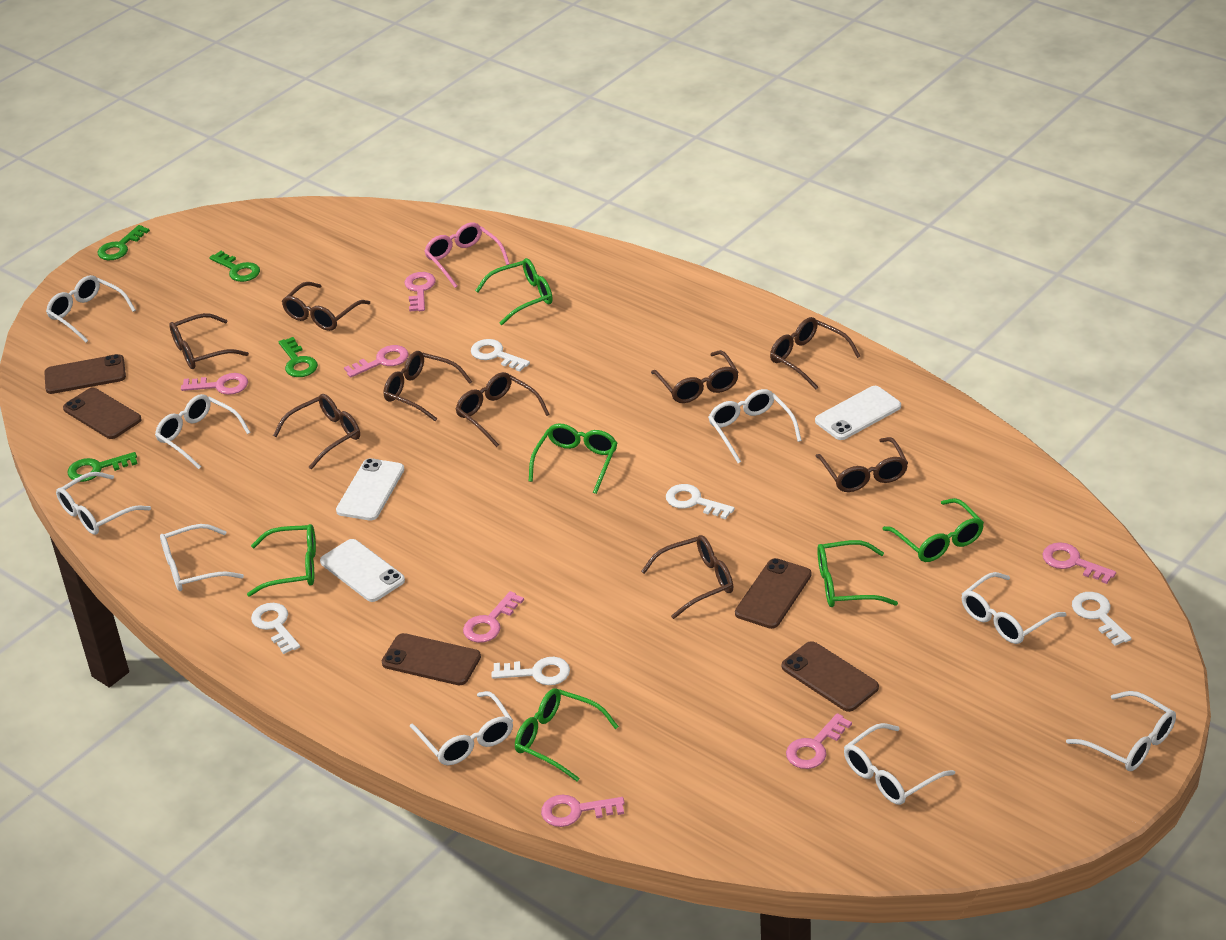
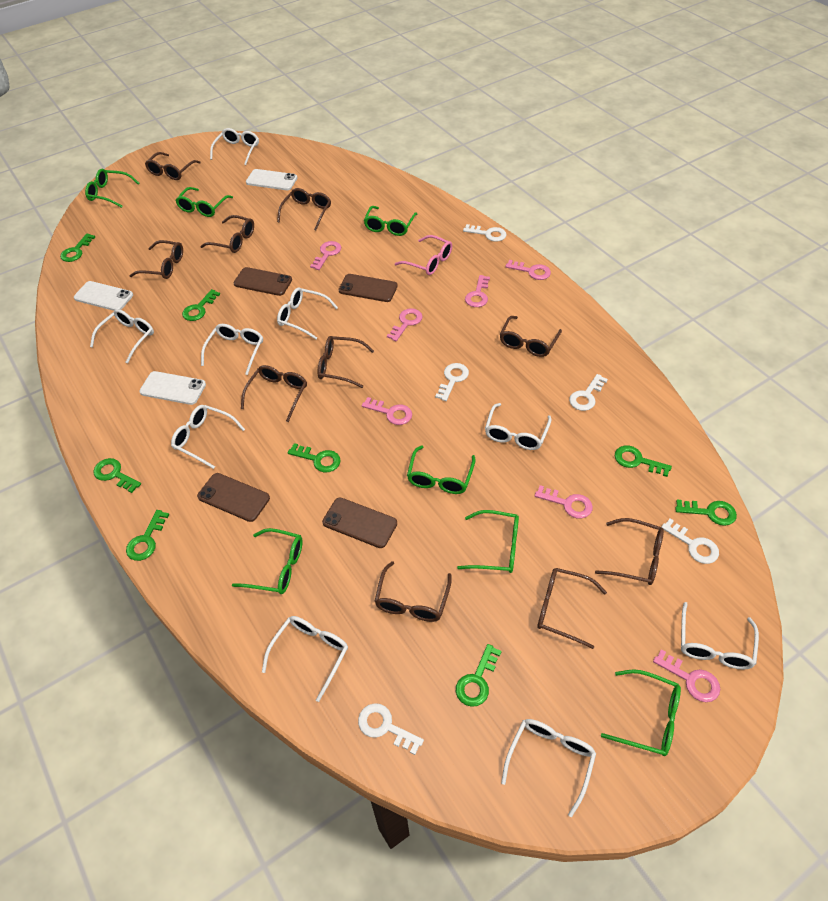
brown glasses: 9 -> 10
brown phone: 5 -> 4
green glasses: 6 -> 7
green key: 4 -> 8

